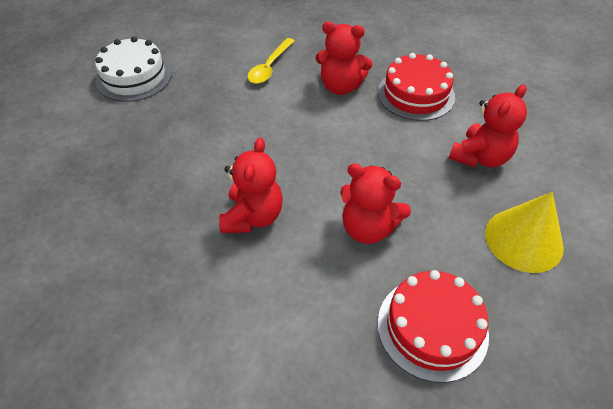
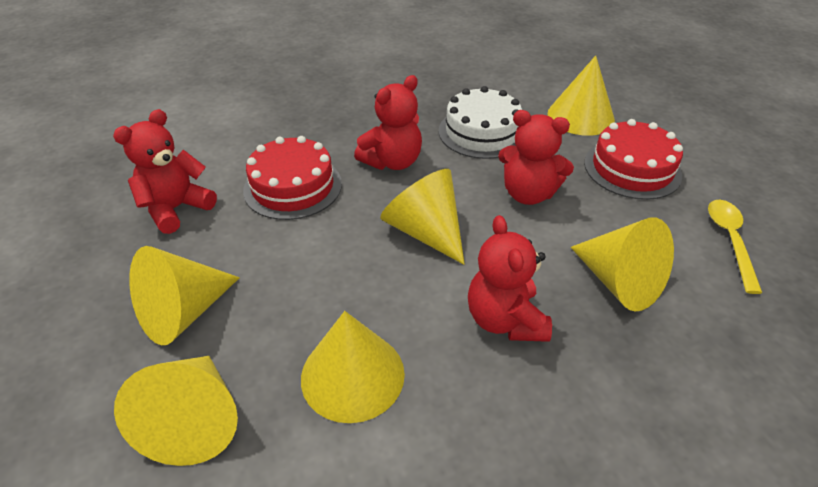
yellow cone: 1 -> 6

